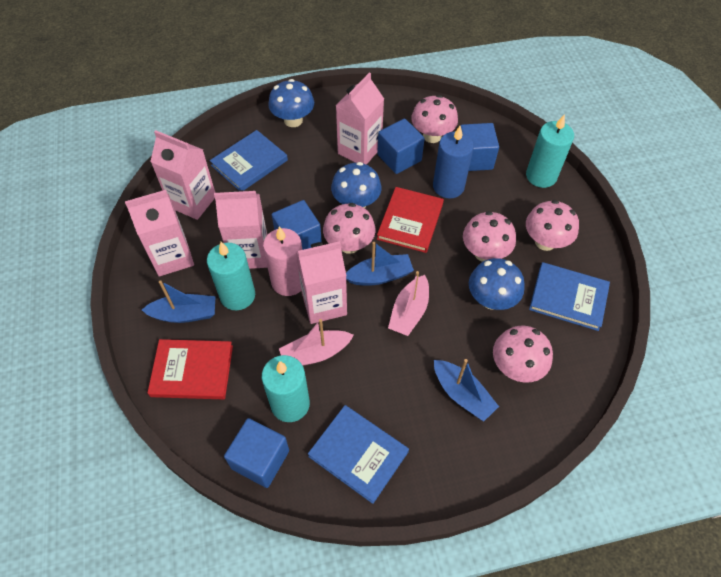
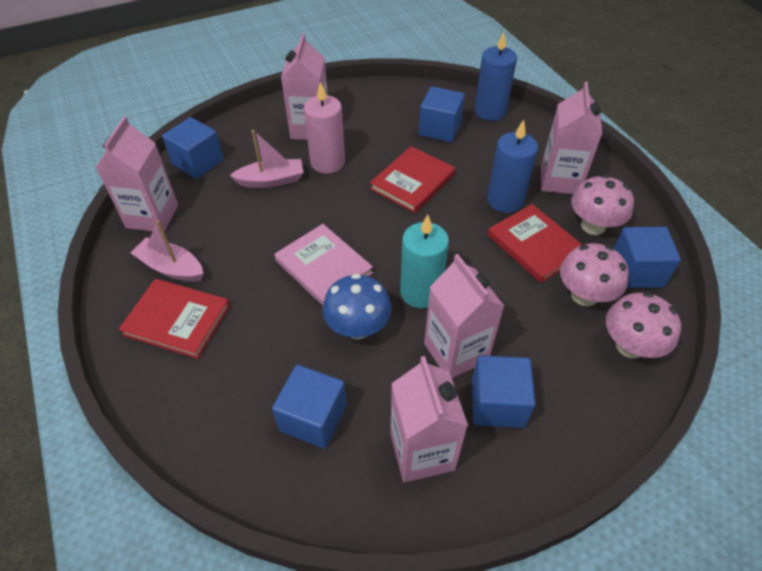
blue boat: 3 -> 0
blue book: 3 -> 0
blue candle: 1 -> 2
blue cube: 4 -> 5
blue mushroom: 3 -> 1
pink book: 0 -> 1
pink mushroom: 5 -> 3
red book: 2 -> 3
turquoise candle: 3 -> 1

